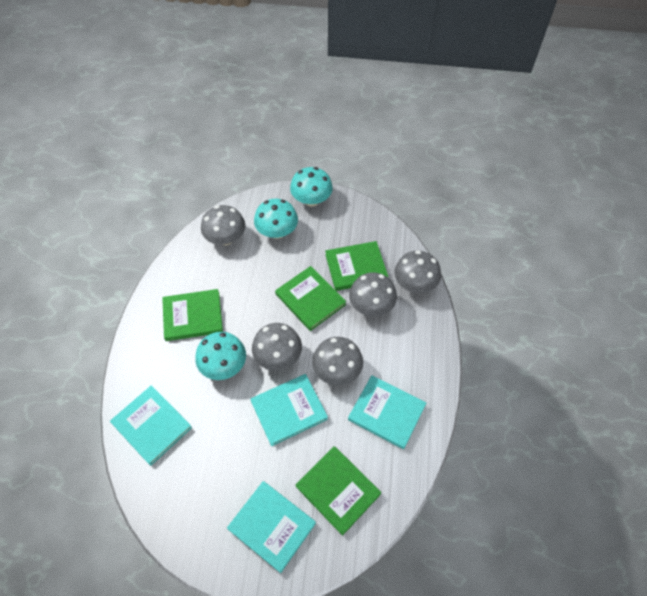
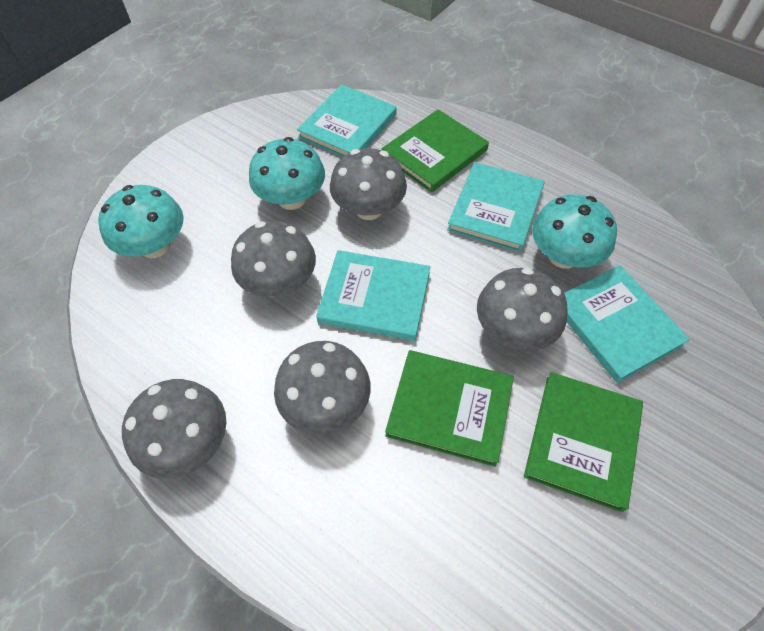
green book: 4 -> 3

